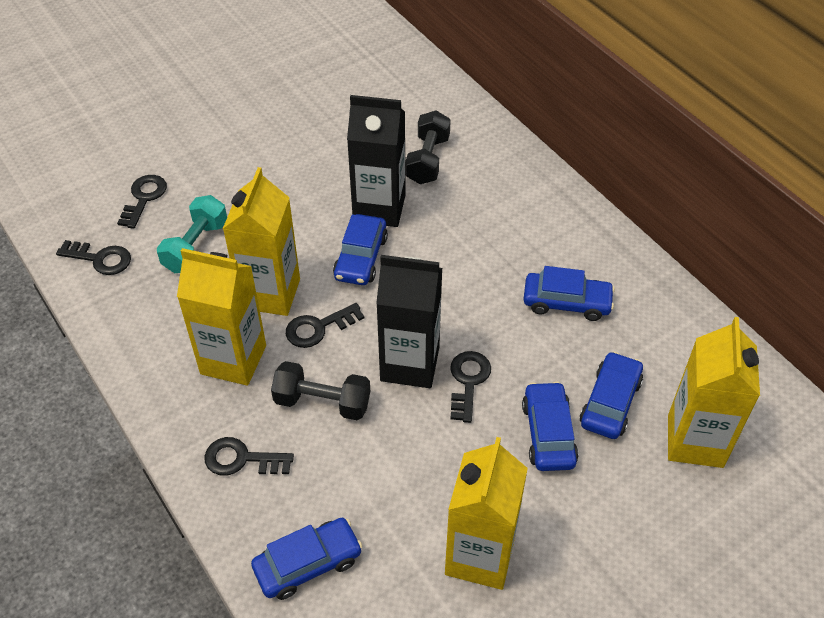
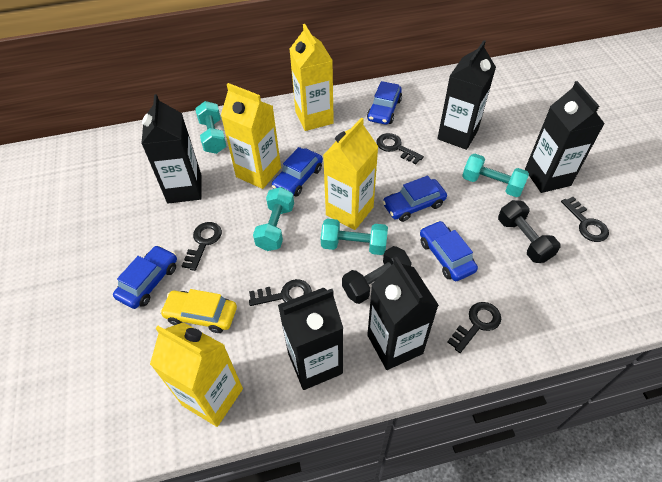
black carton: 2 -> 5
turquoise dumbbell: 1 -> 4
yellow car: 0 -> 1

